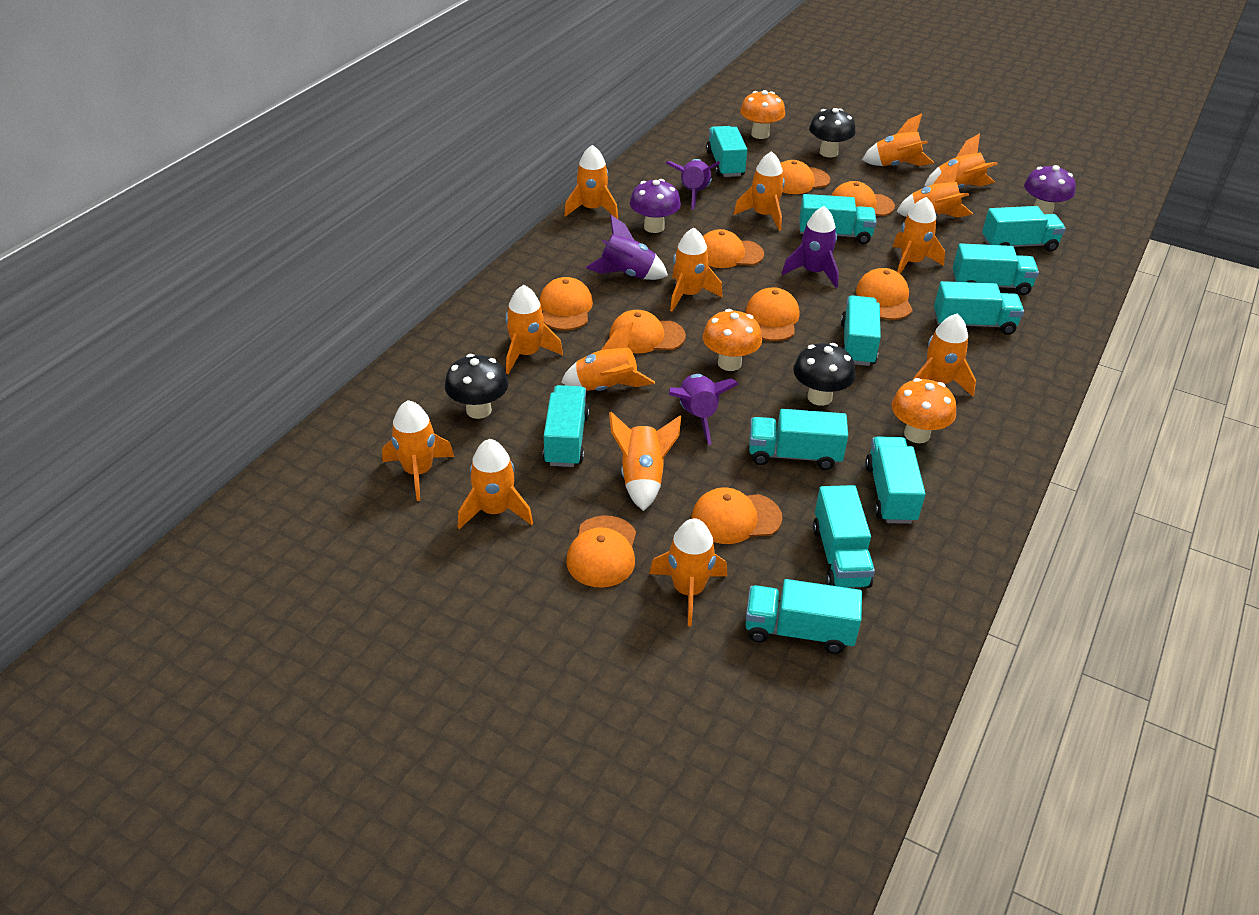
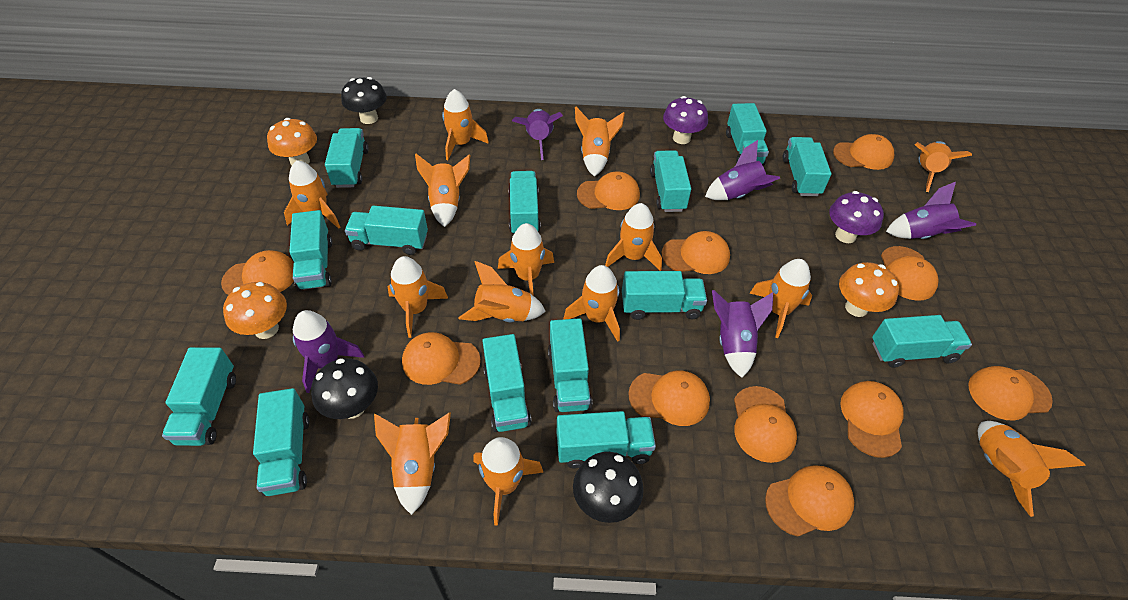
orange cap: 9 -> 11
purple rocket: 4 -> 5
turquoise truck: 11 -> 14

